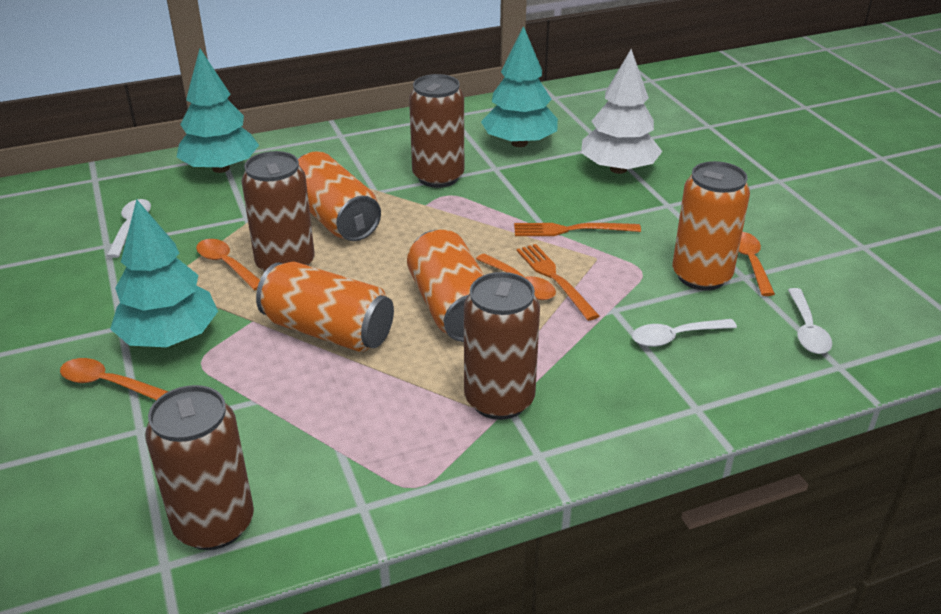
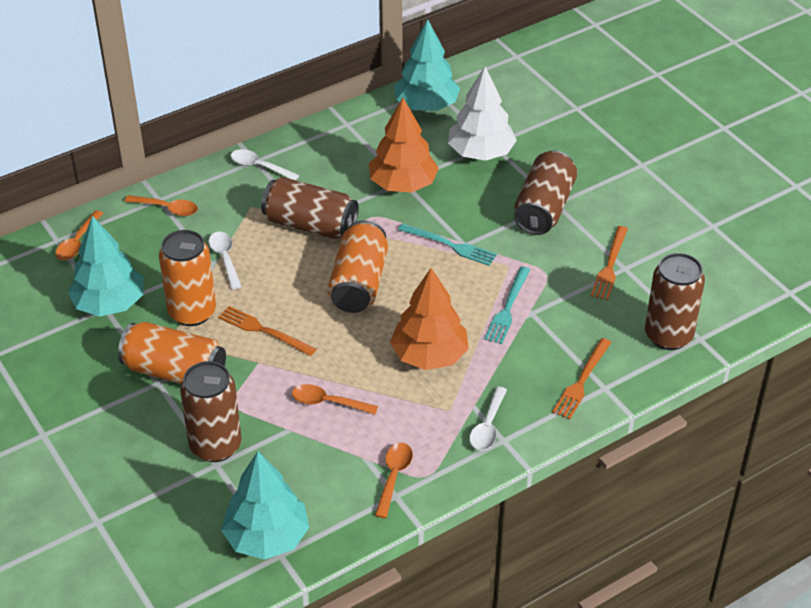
orange can: 4 -> 3
orange fork: 2 -> 3
orange tree: 0 -> 2
turquoise fork: 0 -> 2

